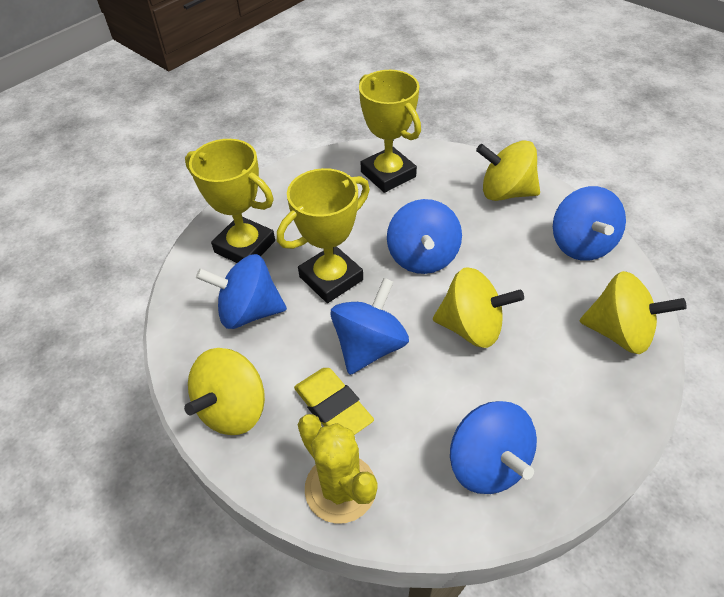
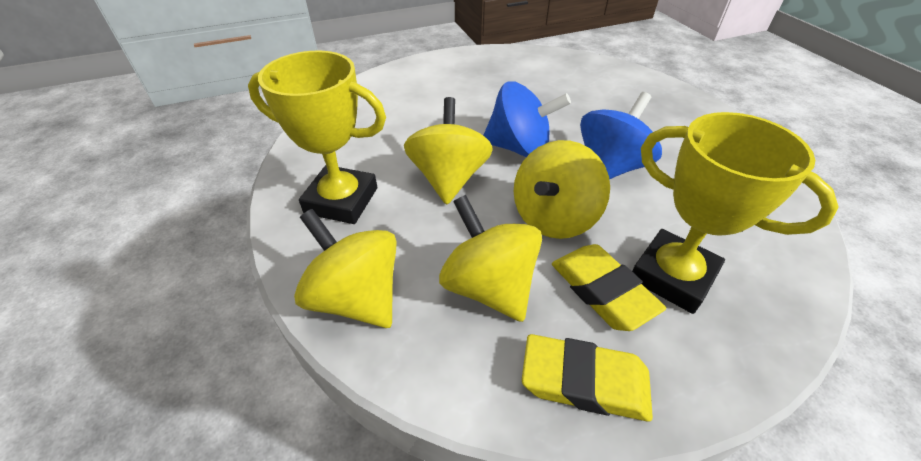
blue spinning top: 5 -> 2
yellow cactus: 1 -> 0
yellow eraser: 1 -> 2
yellow trophy: 3 -> 2

